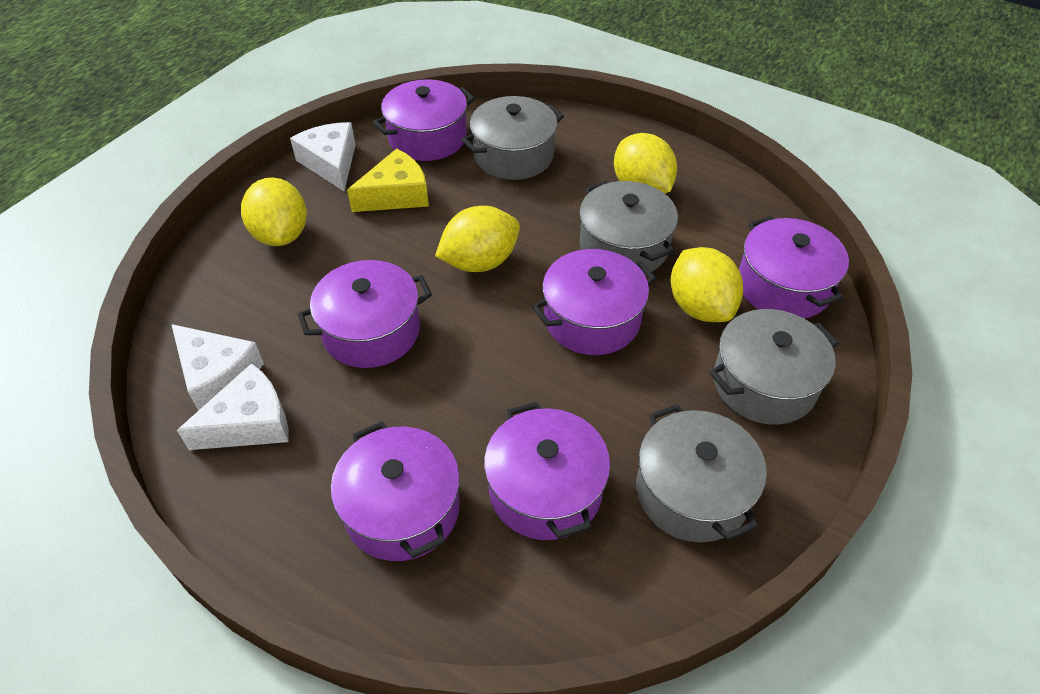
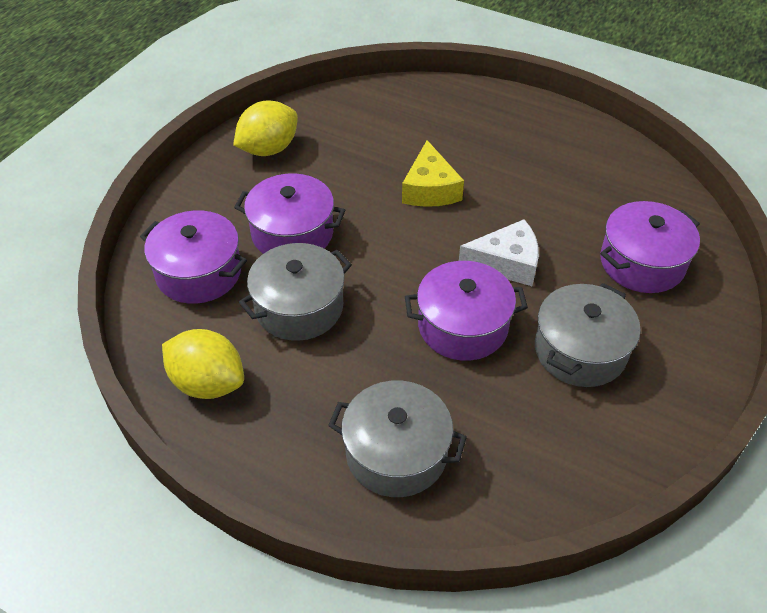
grey pot: 4 -> 3
purple pot: 6 -> 4
white cheese: 3 -> 1
yellow lemon: 4 -> 2

